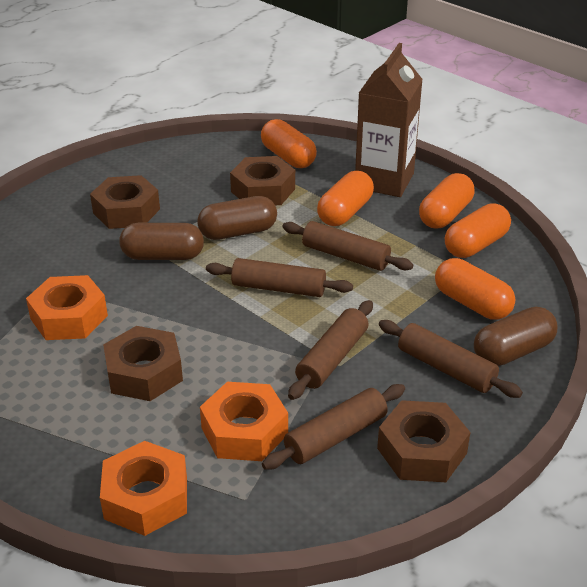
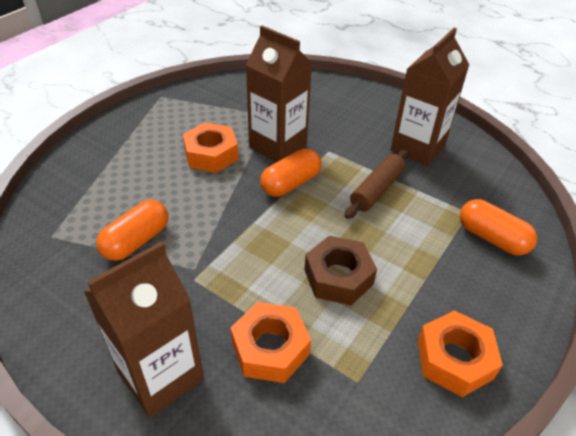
brown capsule: 3 -> 0
brown carton: 1 -> 3
brown nut: 4 -> 1
brown rolling pin: 5 -> 1
orange capsule: 5 -> 3

